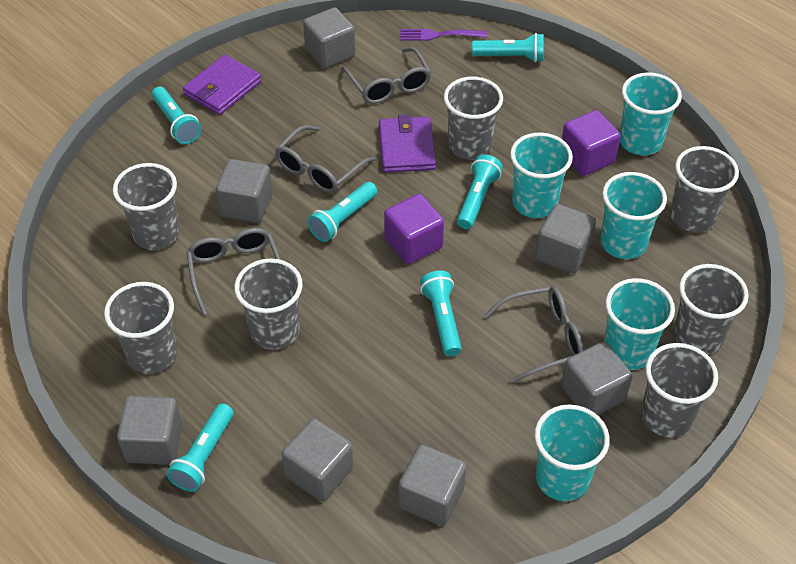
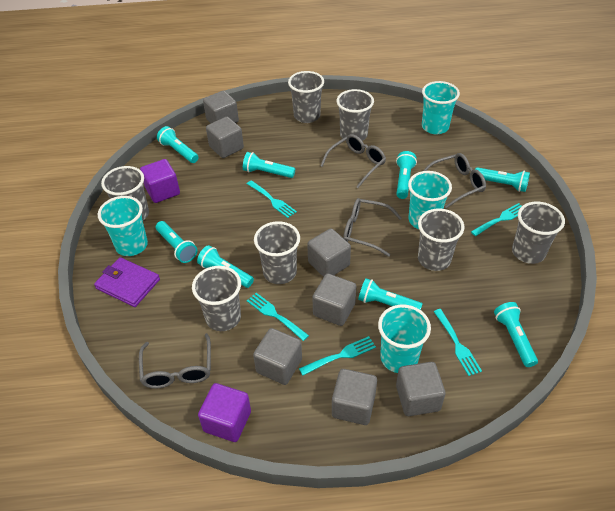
purple fork: 1 -> 0
purple wallet: 2 -> 1
turquoise cup: 5 -> 4
turquoise flashlight: 6 -> 8
turquoise fork: 0 -> 5

